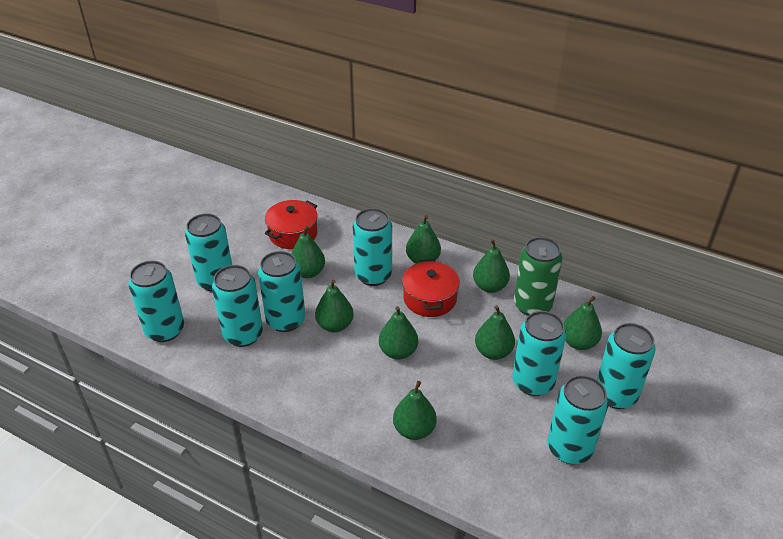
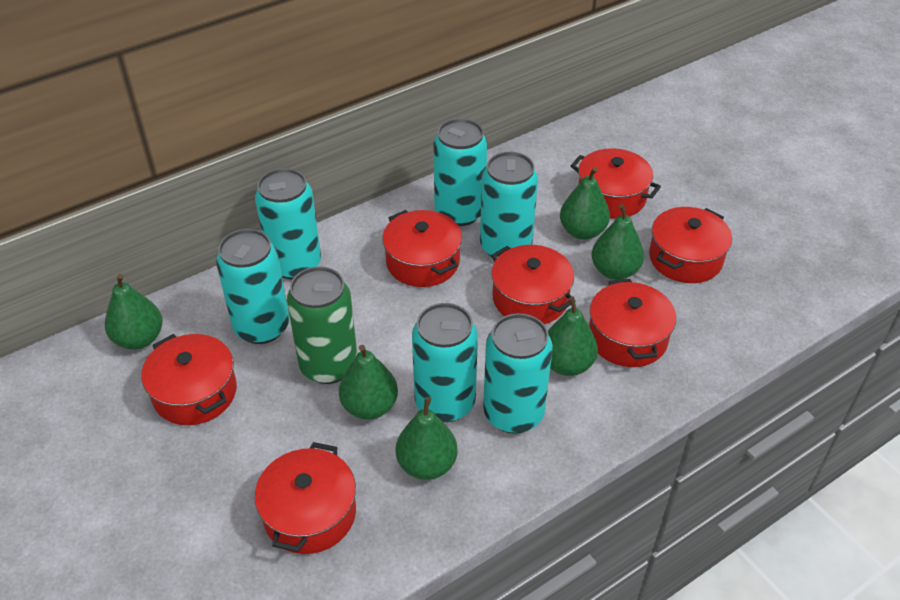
green pear: 8 -> 6
red pot: 2 -> 7
turquoise can: 8 -> 6

